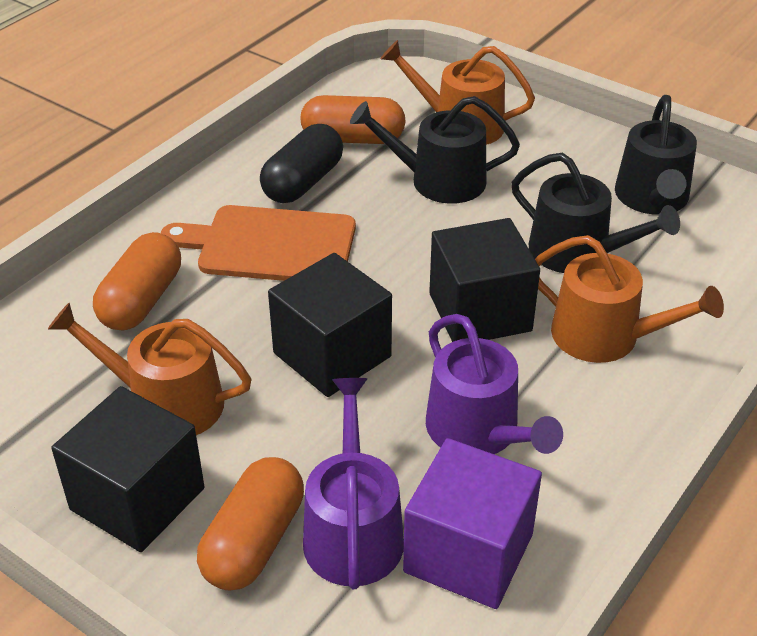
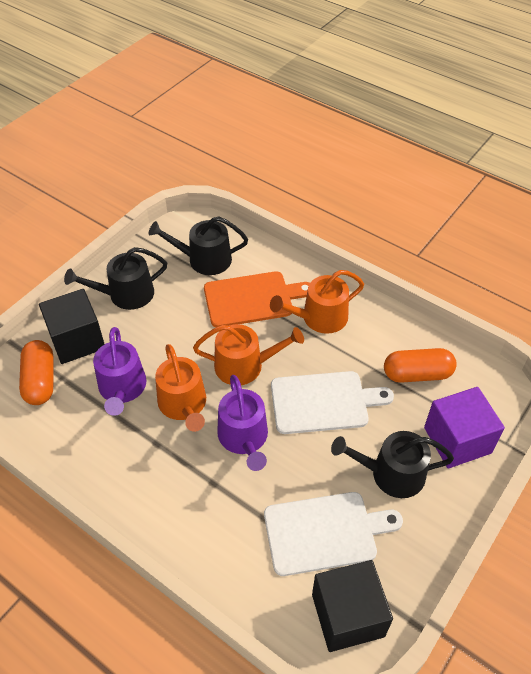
black capsule: 1 -> 0
black cube: 3 -> 2
orange capsule: 3 -> 2
white cutting board: 0 -> 2

